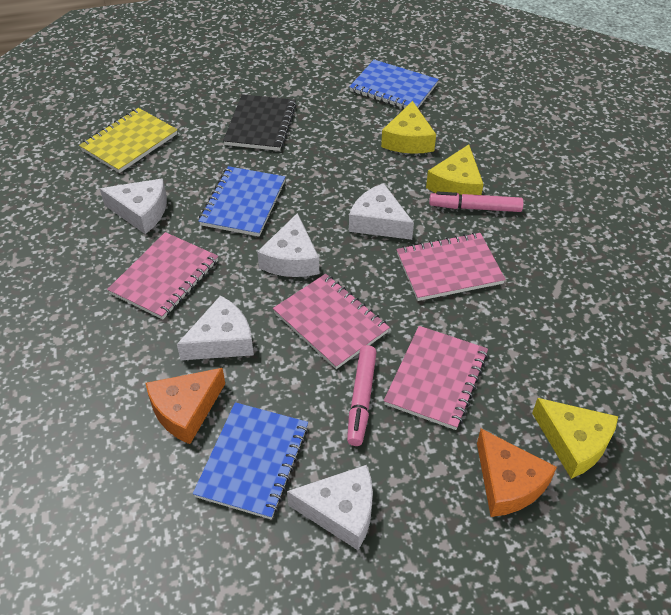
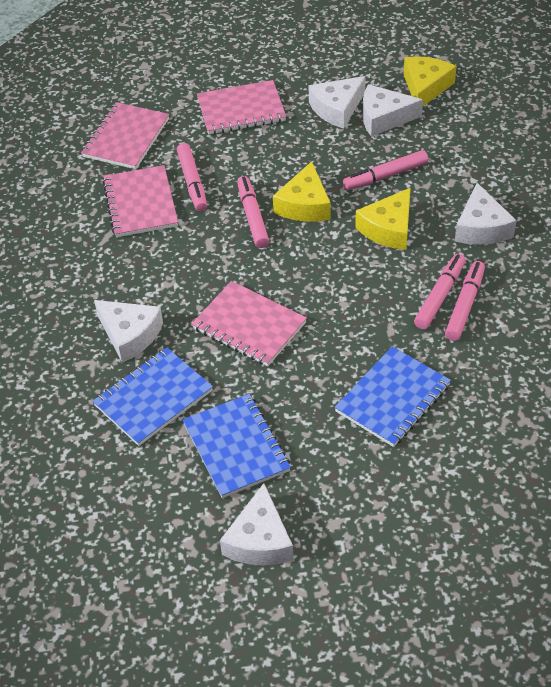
black notebook: 1 -> 0
orange cheese: 2 -> 0
pink marker: 2 -> 5
yellow notebook: 1 -> 0

